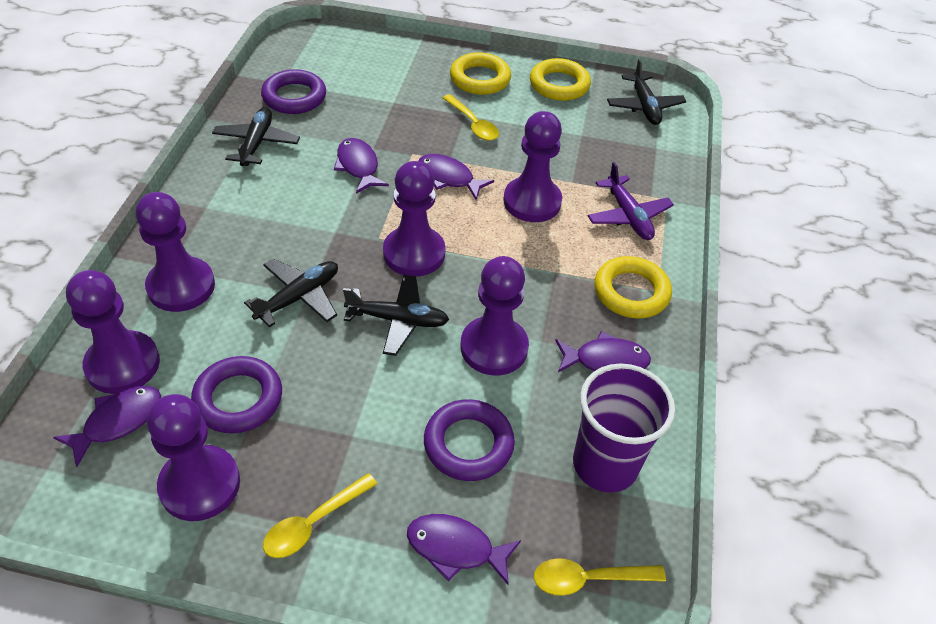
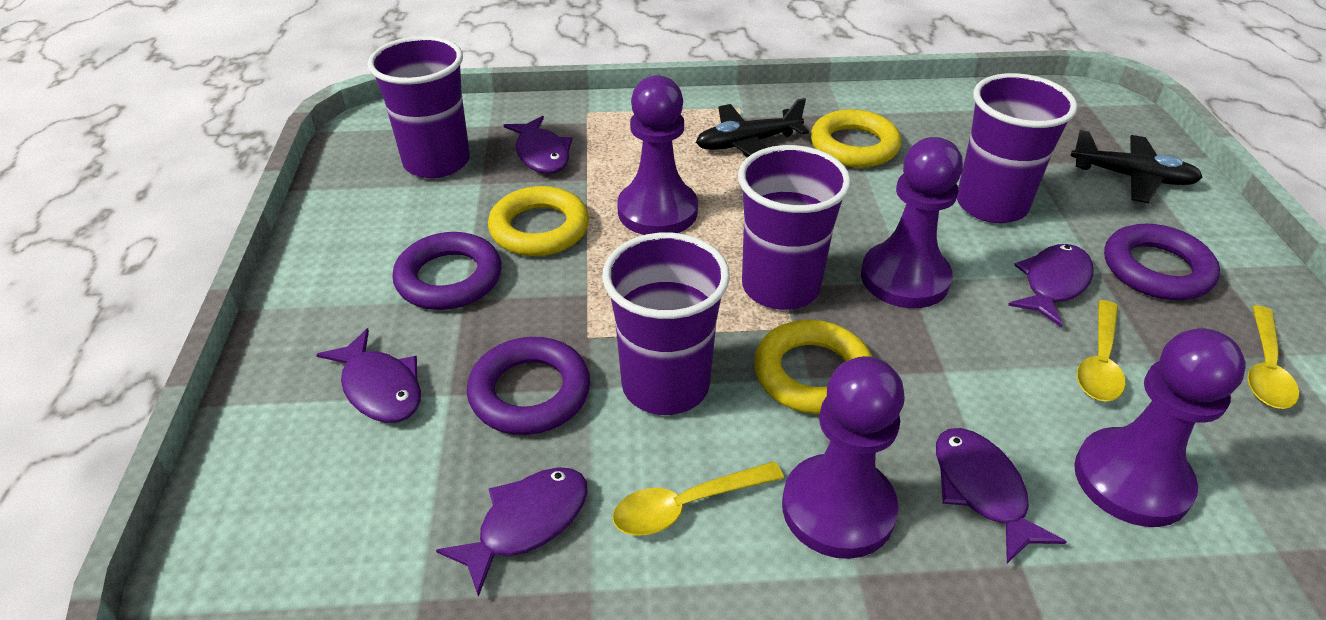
black plane: 4 -> 2
purple cup: 1 -> 4
purple pawn: 6 -> 4
purple plane: 1 -> 0

